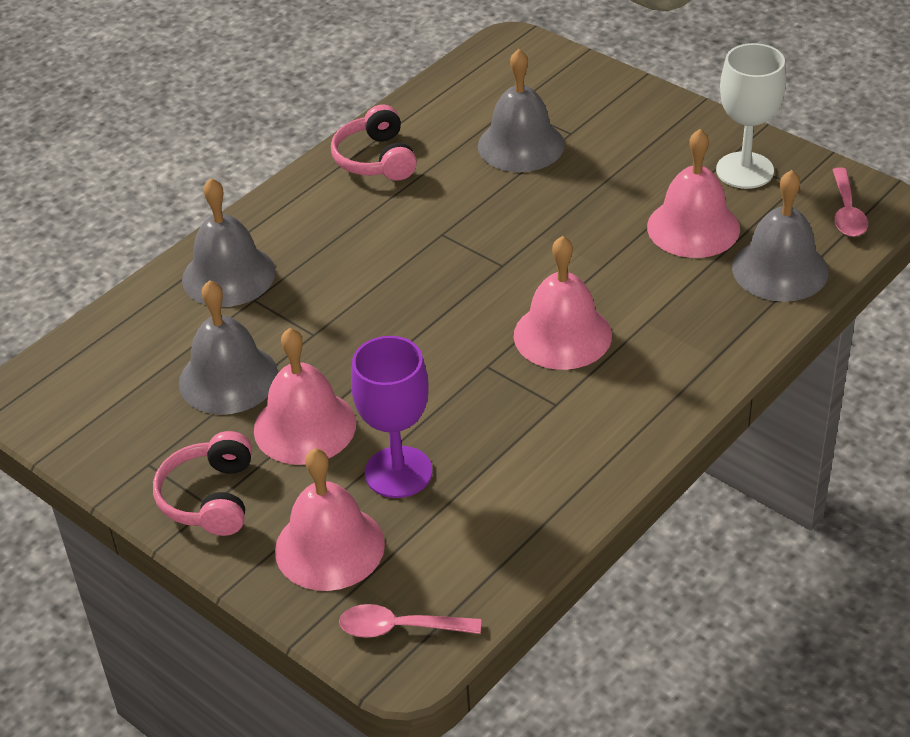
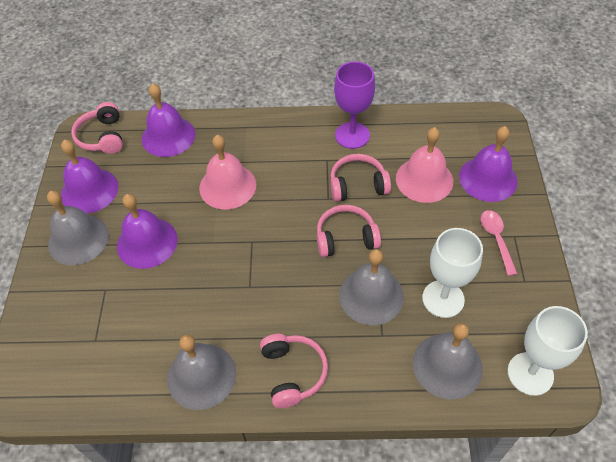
pink bell: 4 -> 2
pink headphones: 2 -> 4
pink spoon: 2 -> 1
purple bell: 0 -> 4
white goblet: 1 -> 2

